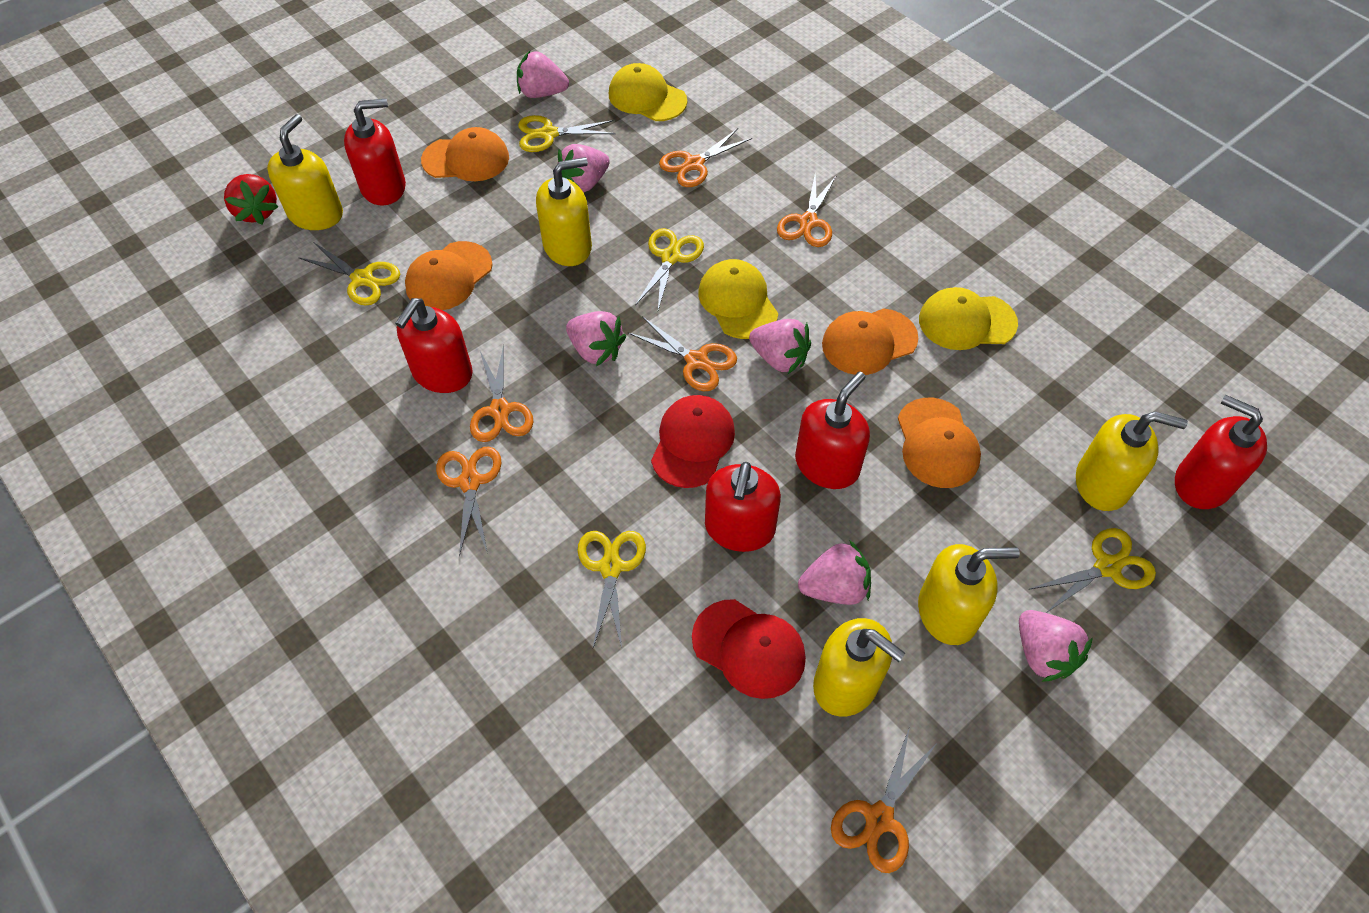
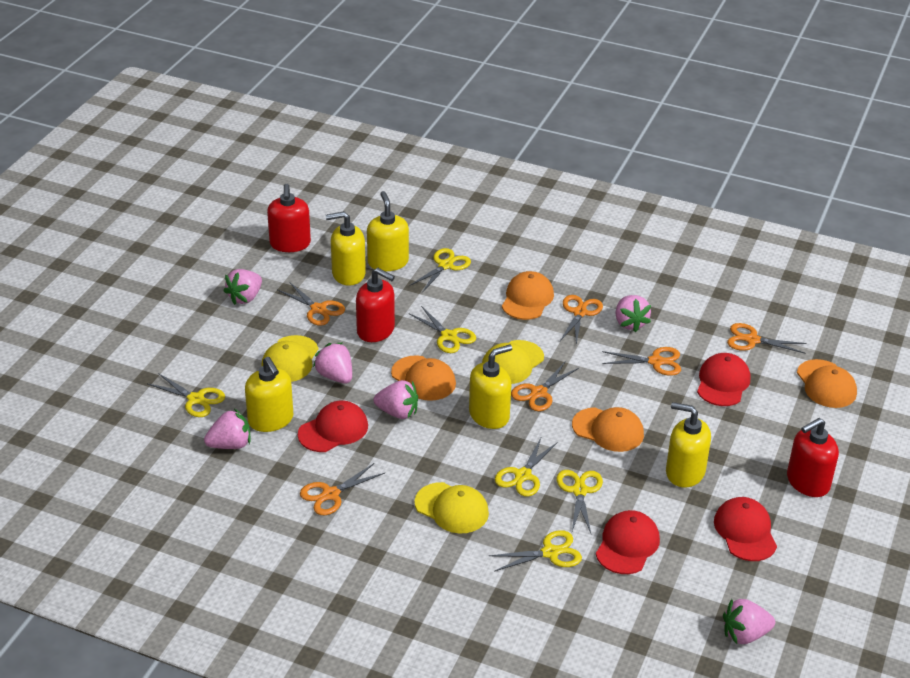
red cap: 2 -> 4
red soap dispenser: 5 -> 3
red strawberry: 1 -> 0
yellow scissors: 5 -> 6

